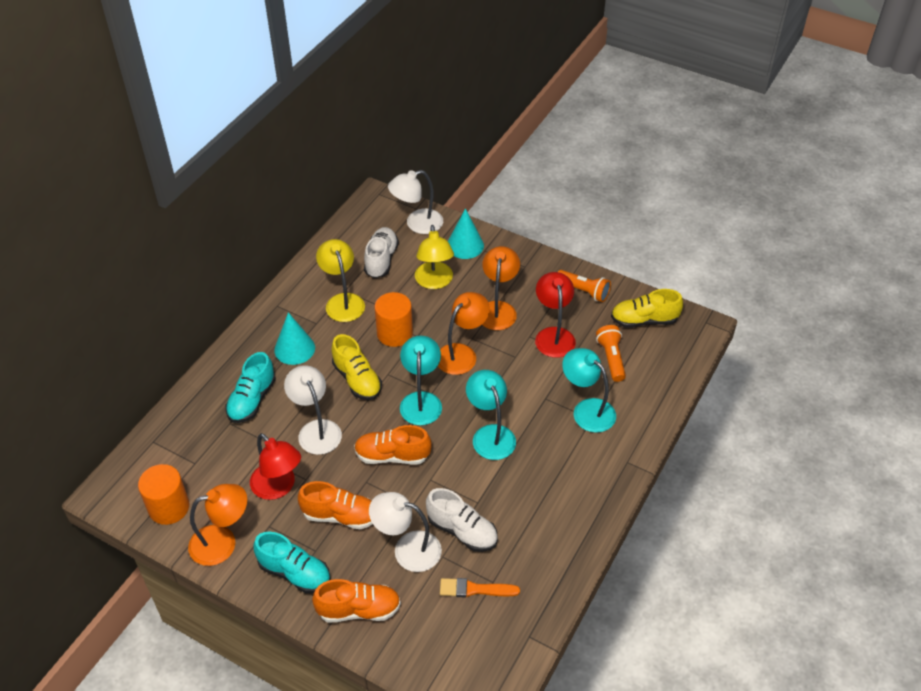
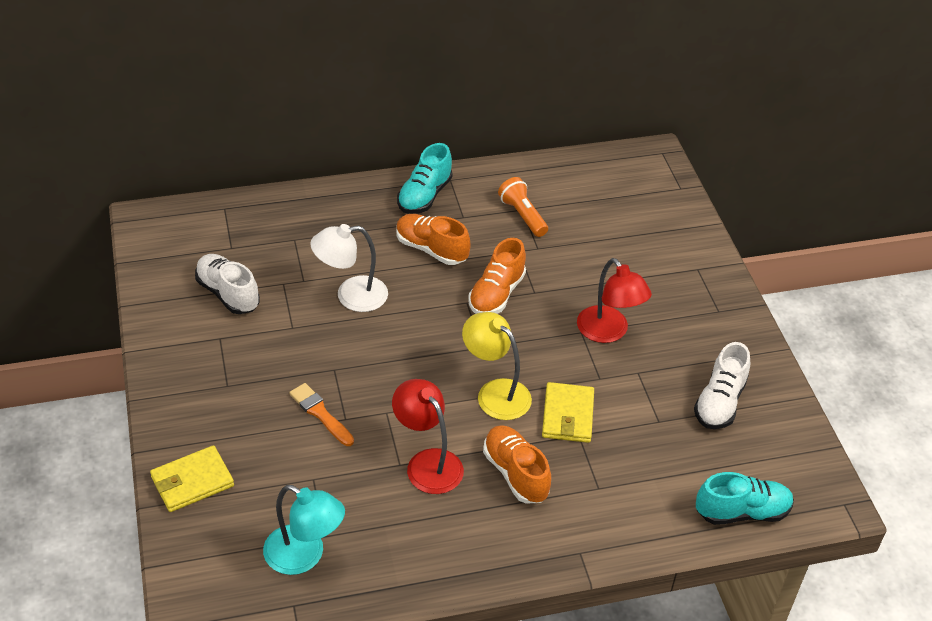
orange cylinder: 2 -> 0
orange flashlight: 2 -> 1
orange lamp: 3 -> 0
turquoise cone: 2 -> 0
turquoise lamp: 3 -> 1
white lamp: 3 -> 1
yellow lamp: 2 -> 1
yellow shoe: 2 -> 0
yellow wallet: 0 -> 2

